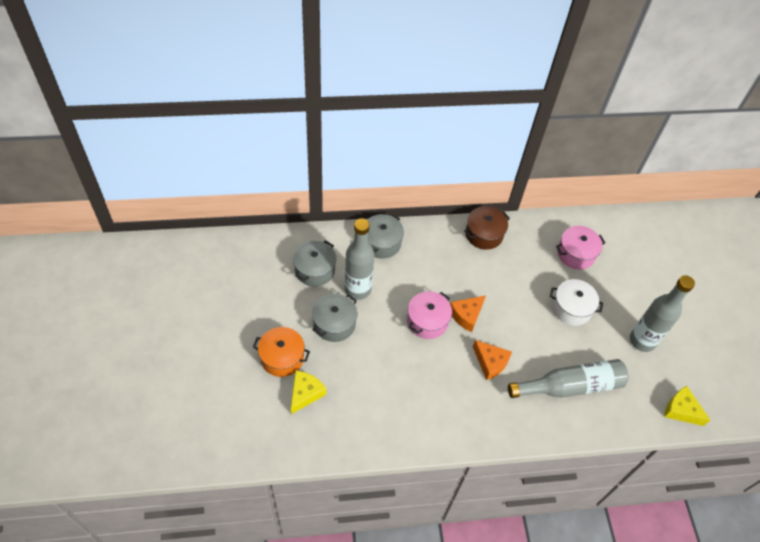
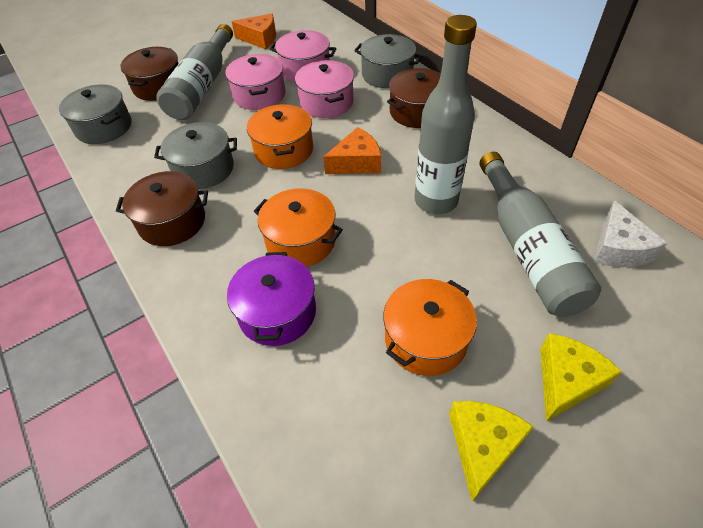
brown pot: 1 -> 3
orange pot: 1 -> 3
pink pot: 2 -> 3
purple pot: 0 -> 1
white cheese: 0 -> 1
white pot: 1 -> 0

